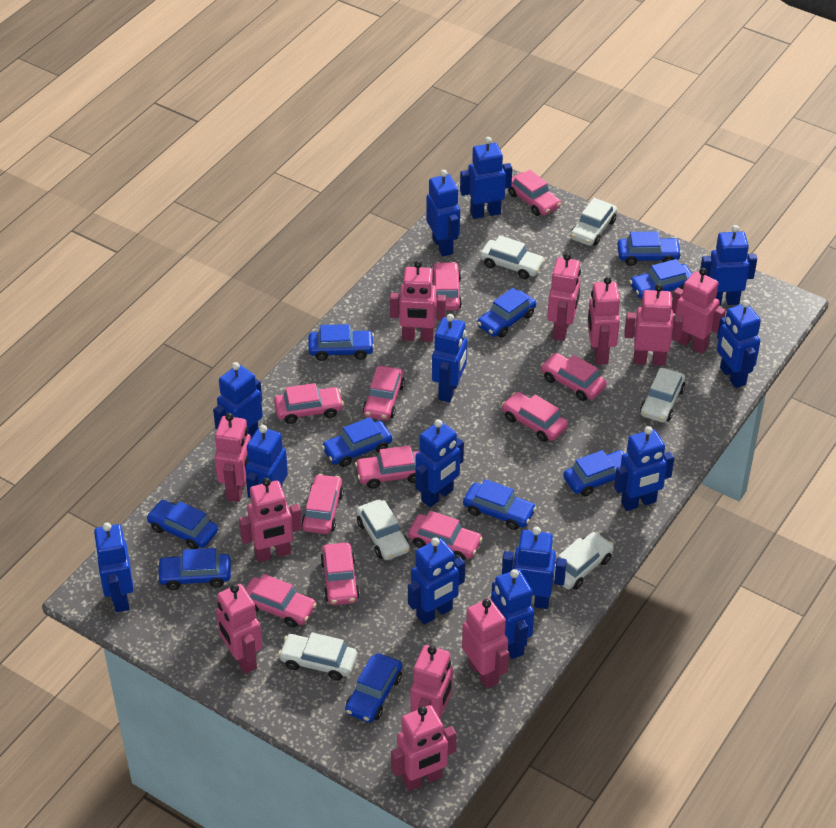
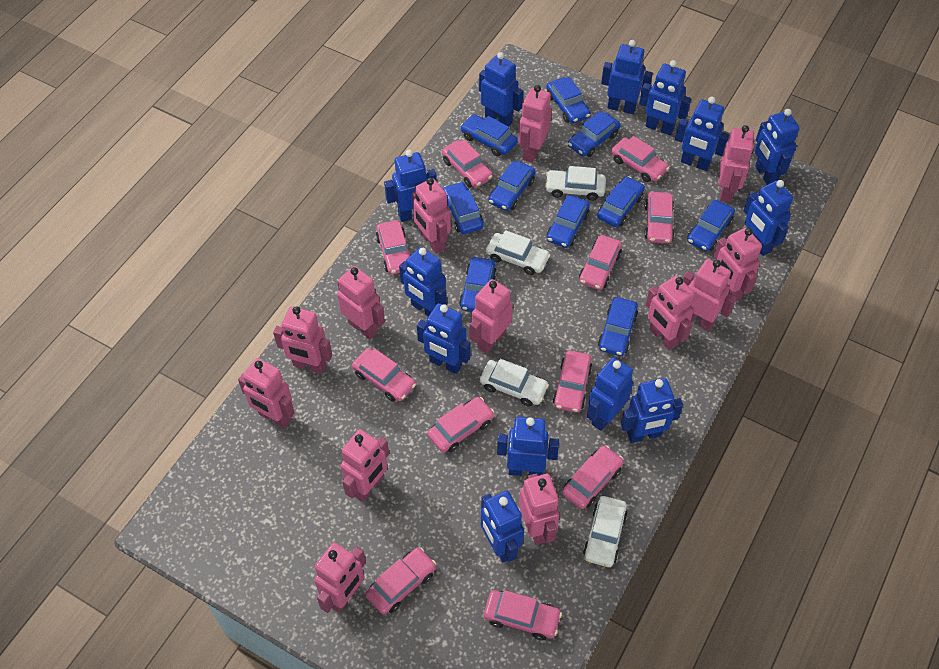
pink robot: 11 -> 13
white car: 6 -> 4

